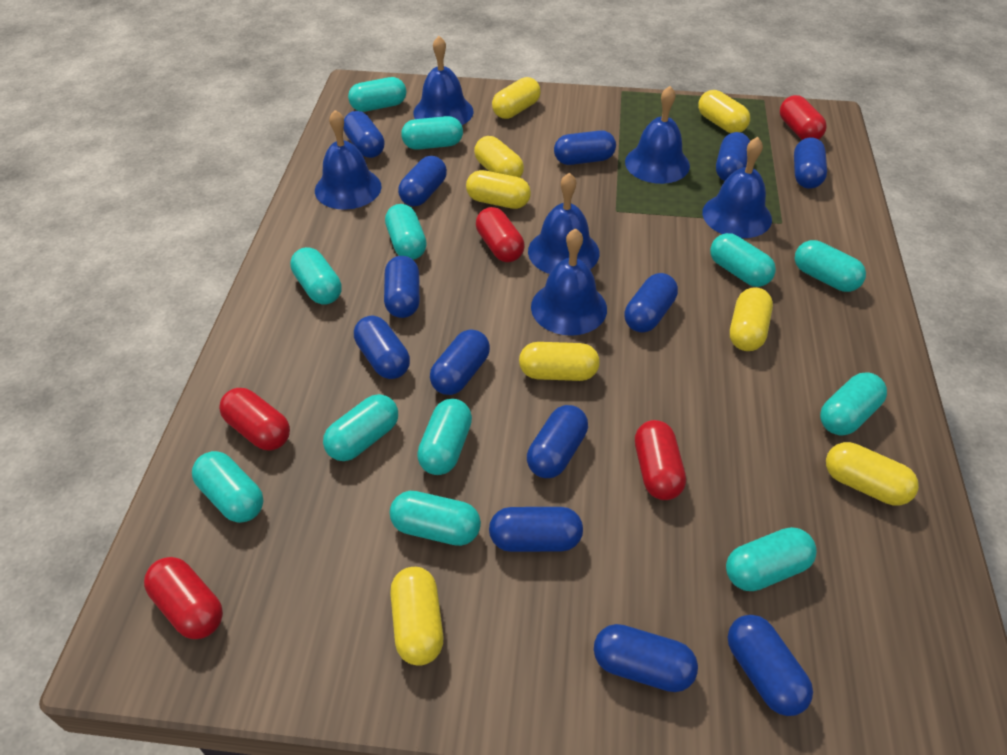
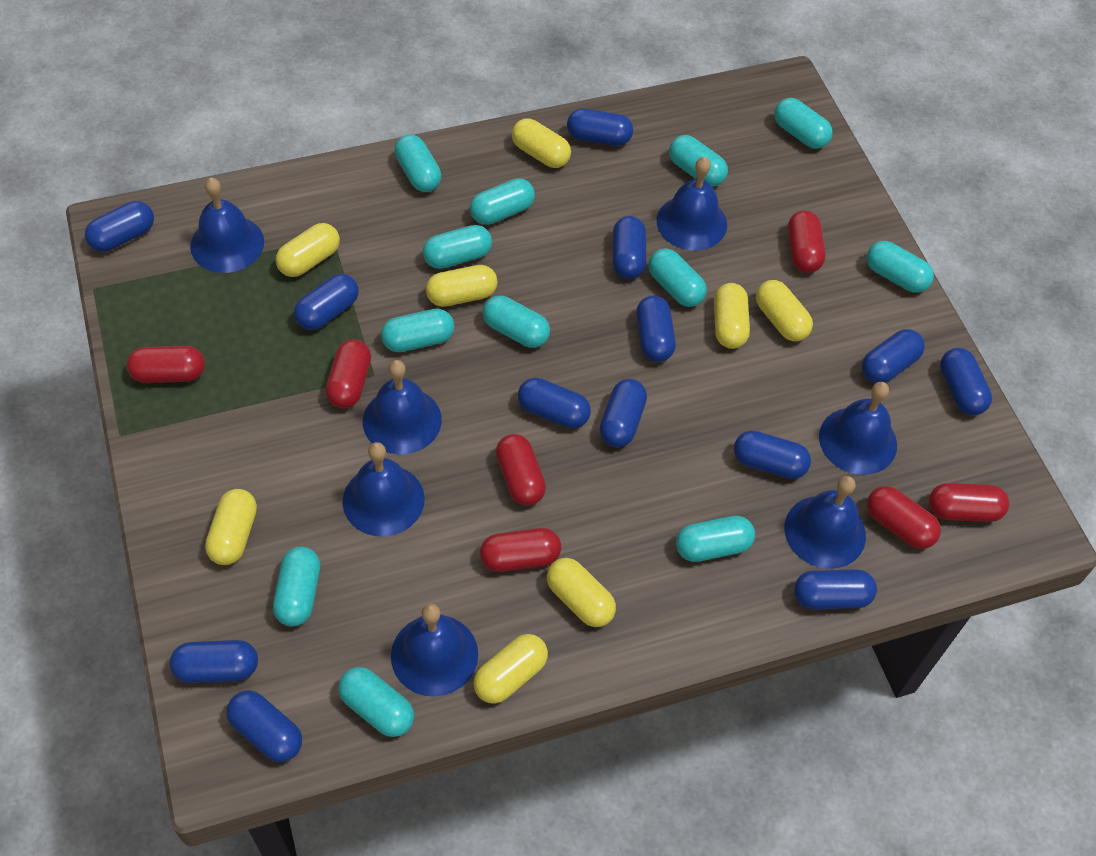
blue bell: 6 -> 7
red capsule: 5 -> 7

